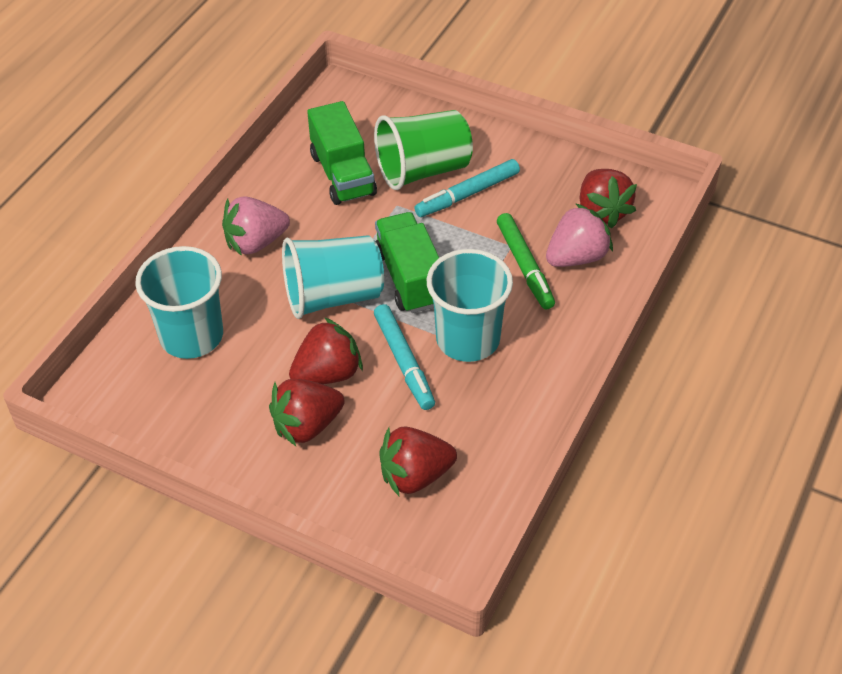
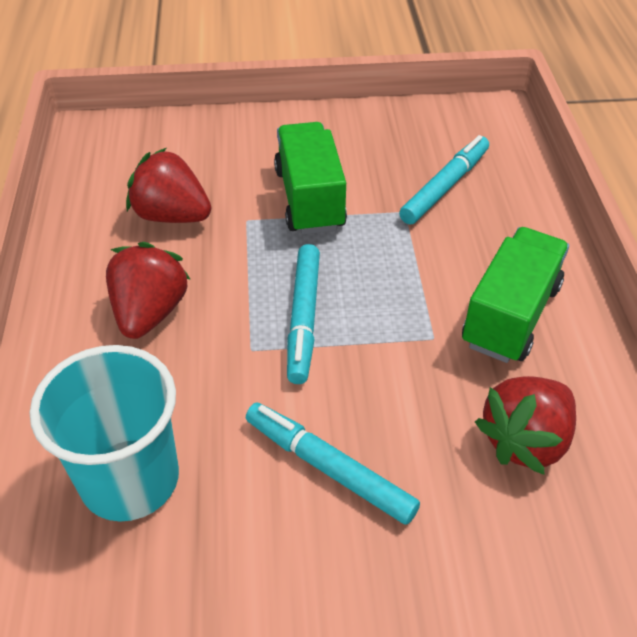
green cup: 1 -> 0
green marker: 1 -> 0
pink strawberry: 2 -> 0
red strawberry: 4 -> 3
turquoise cup: 3 -> 1
turquoise marker: 2 -> 3

